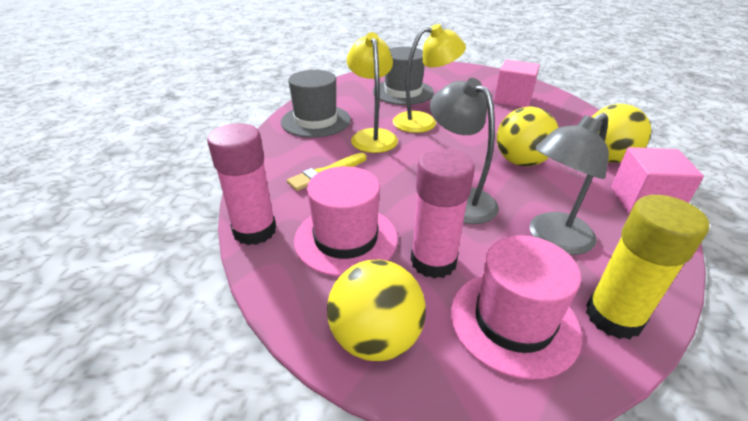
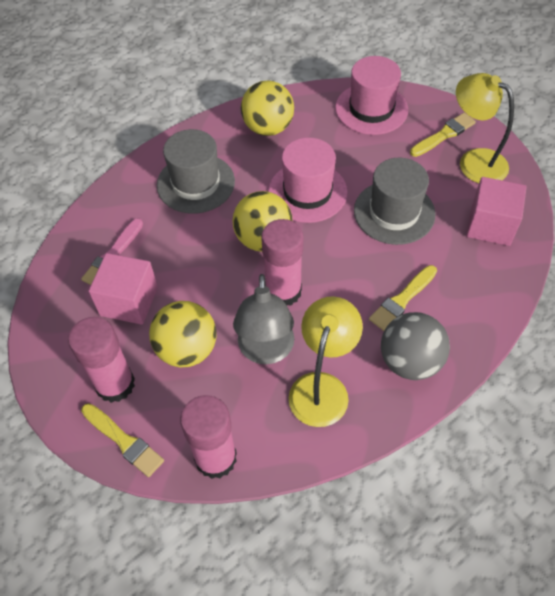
grey ball: 0 -> 1
grey lamp: 2 -> 1
pink brush: 0 -> 1
pink glue stick: 2 -> 3
yellow brush: 1 -> 3
yellow glue stick: 1 -> 0

